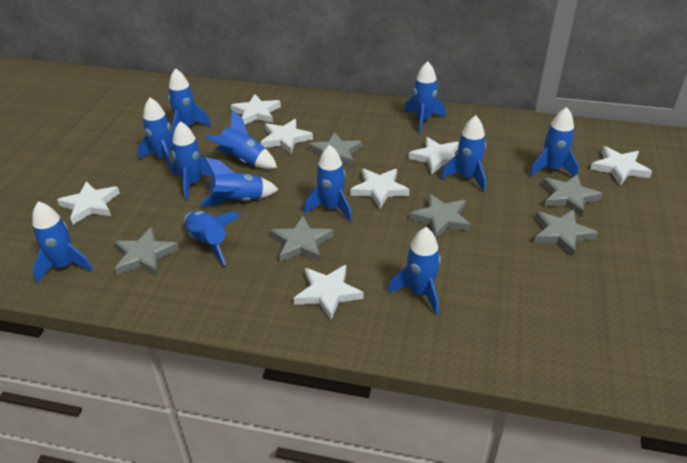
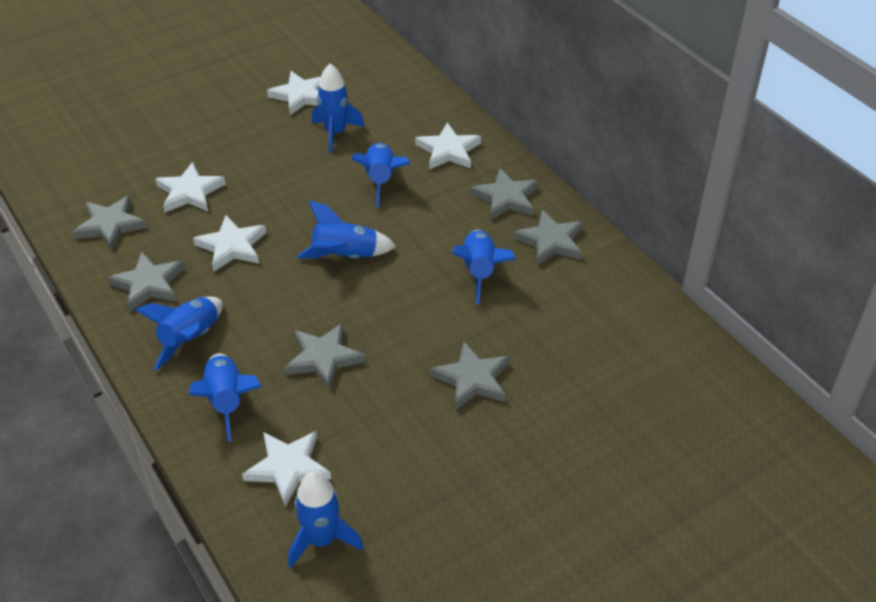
blue rocket: 12 -> 7
white star: 7 -> 5

